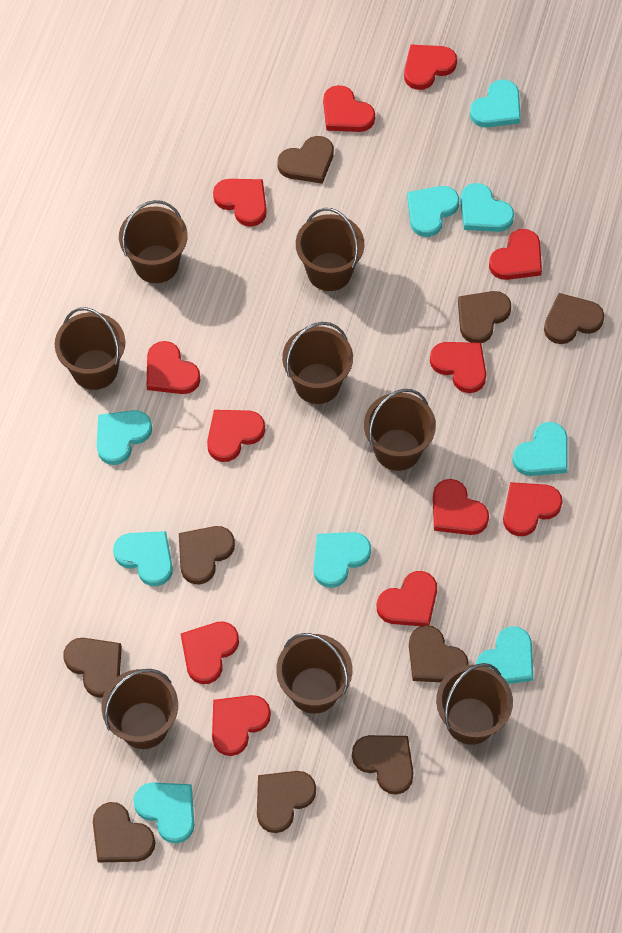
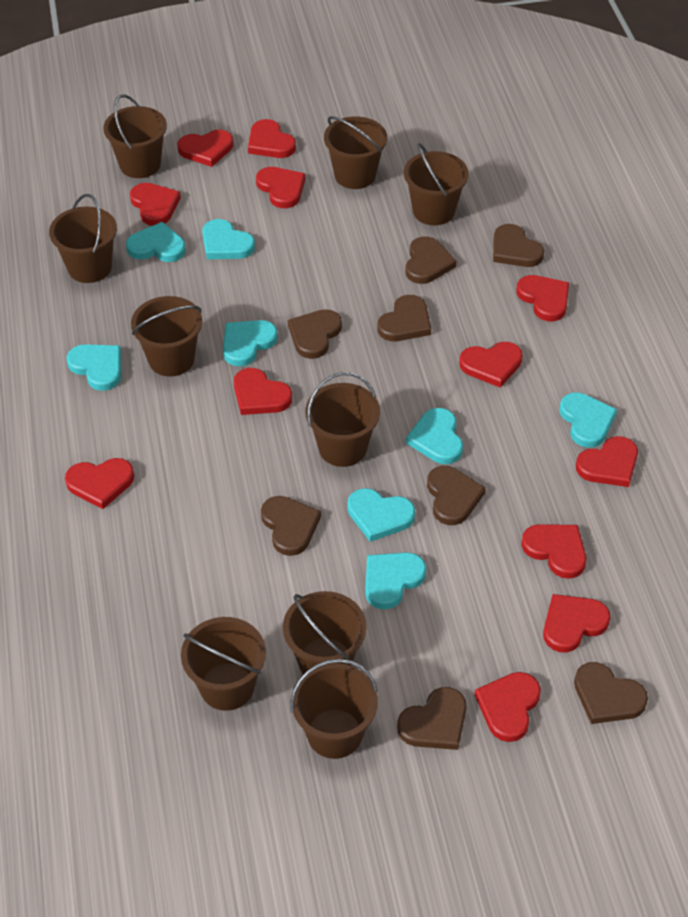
brown bucket: 8 -> 9
brown heart: 9 -> 8
turquoise heart: 9 -> 8

